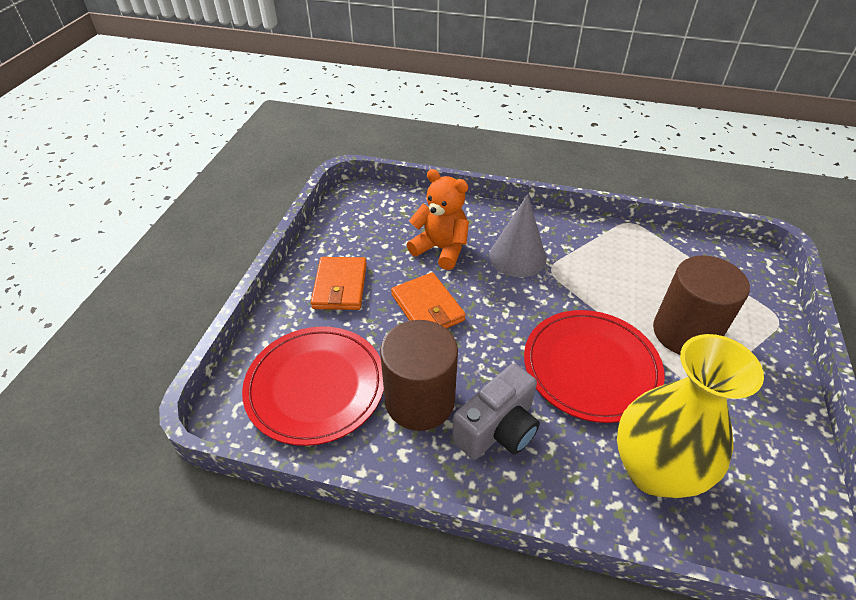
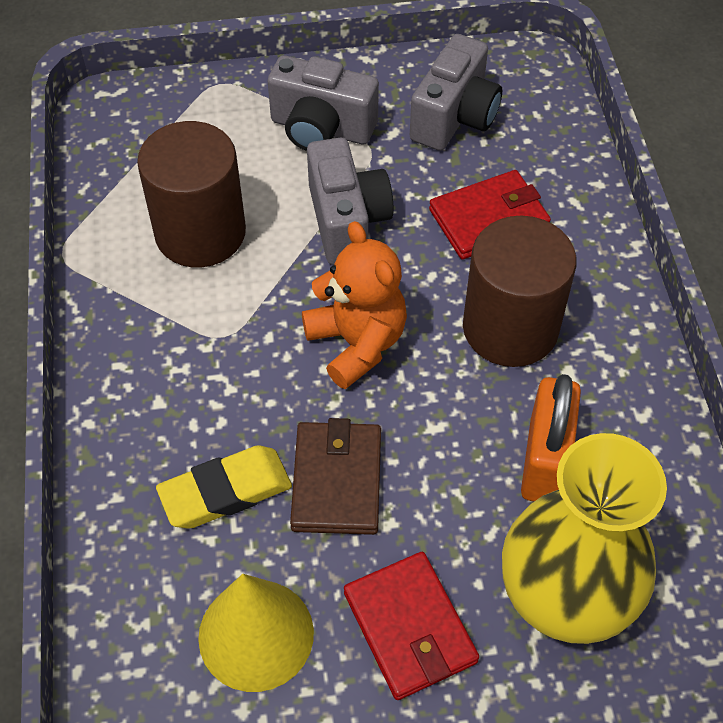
brown wallet: 0 -> 1
grey camera: 1 -> 3
grey cone: 1 -> 0
orange padlock: 0 -> 1
orange wallet: 2 -> 0
red plate: 2 -> 0
red wallet: 0 -> 2
yellow cone: 0 -> 1
yellow eraser: 0 -> 1

